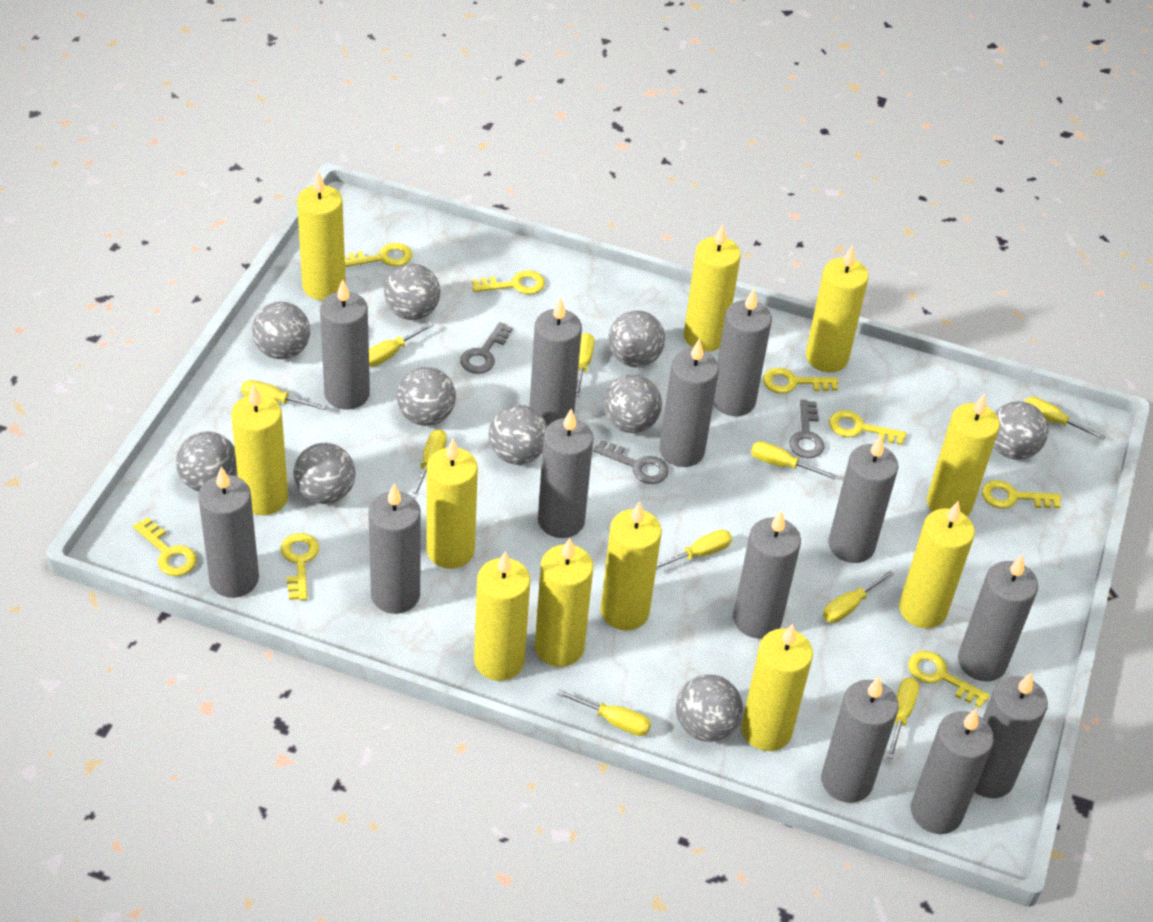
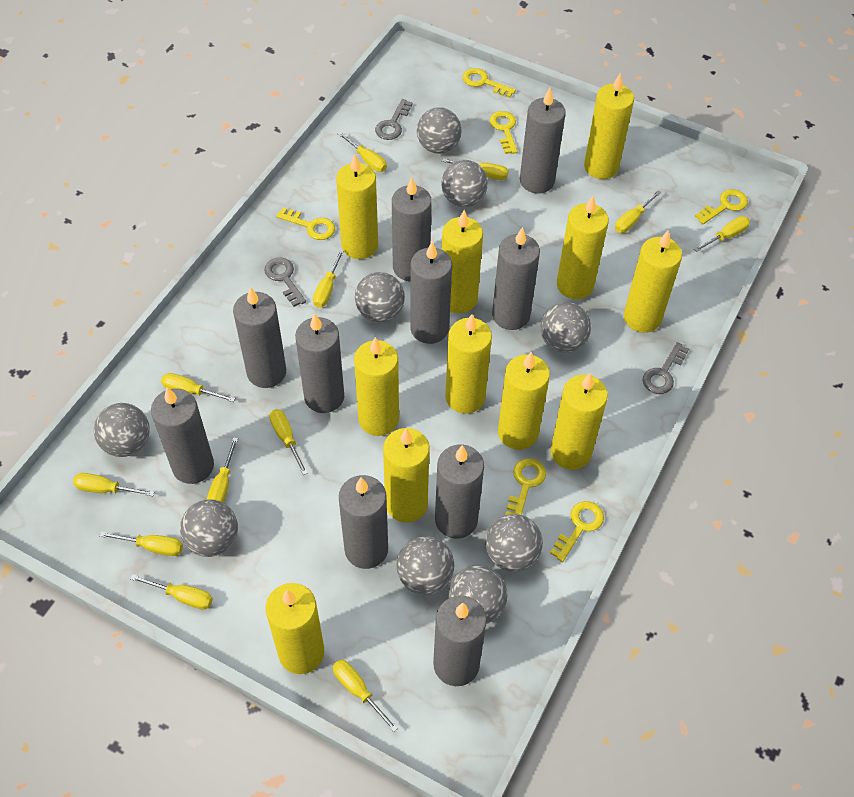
grey ball: 10 -> 9
grey candle: 13 -> 10
yellow key: 8 -> 6
yellow screwdriver: 10 -> 12

